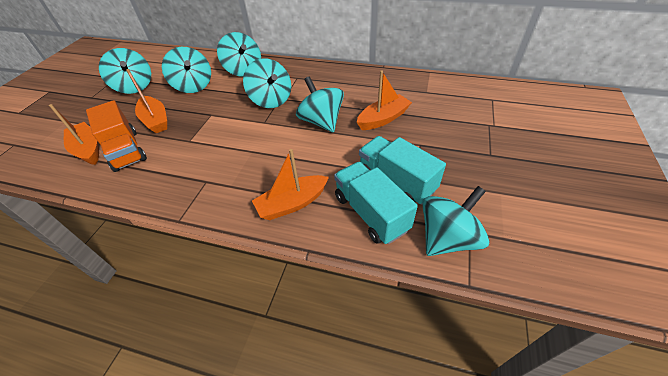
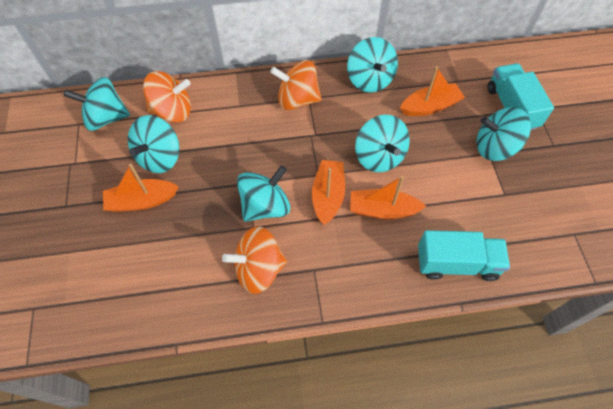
orange spinning top: 0 -> 3
orange truck: 1 -> 0

